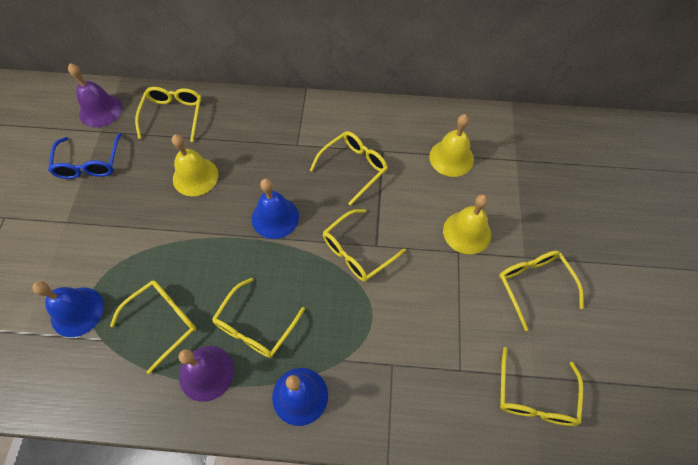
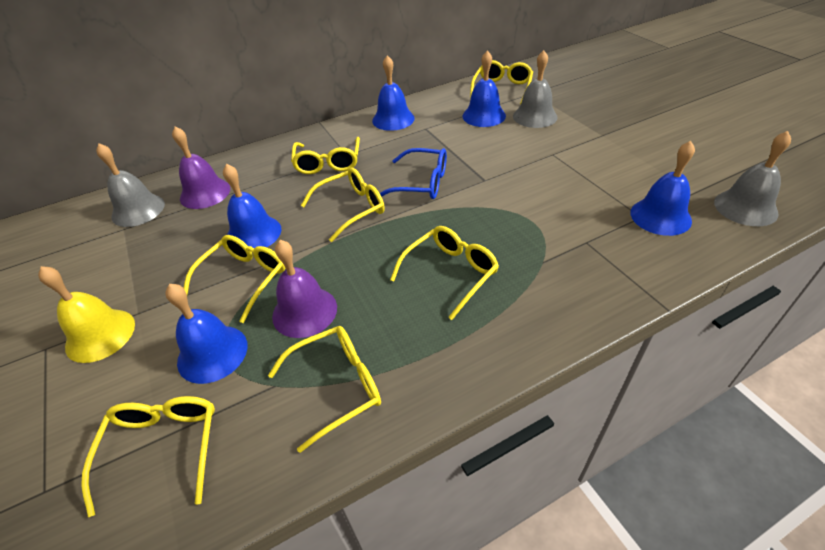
blue bell: 3 -> 5
grey bell: 0 -> 3
yellow bell: 3 -> 1

